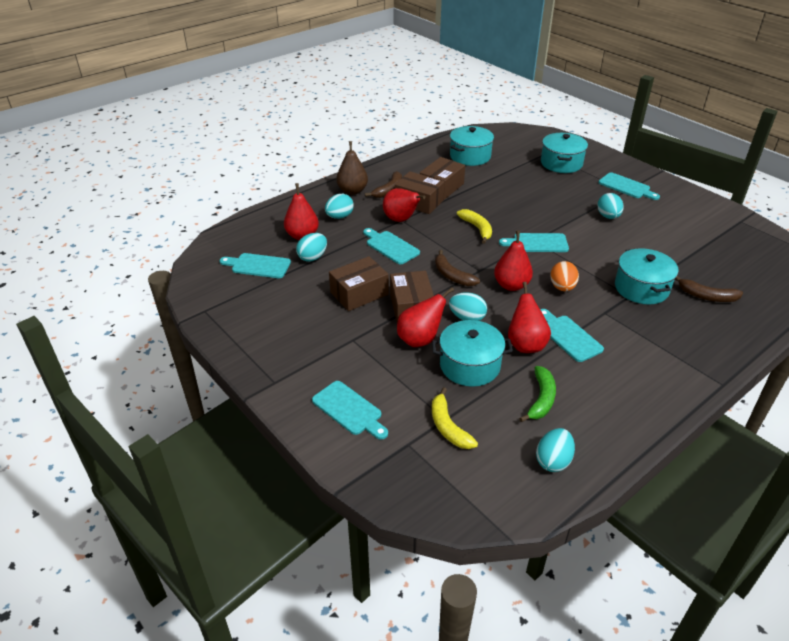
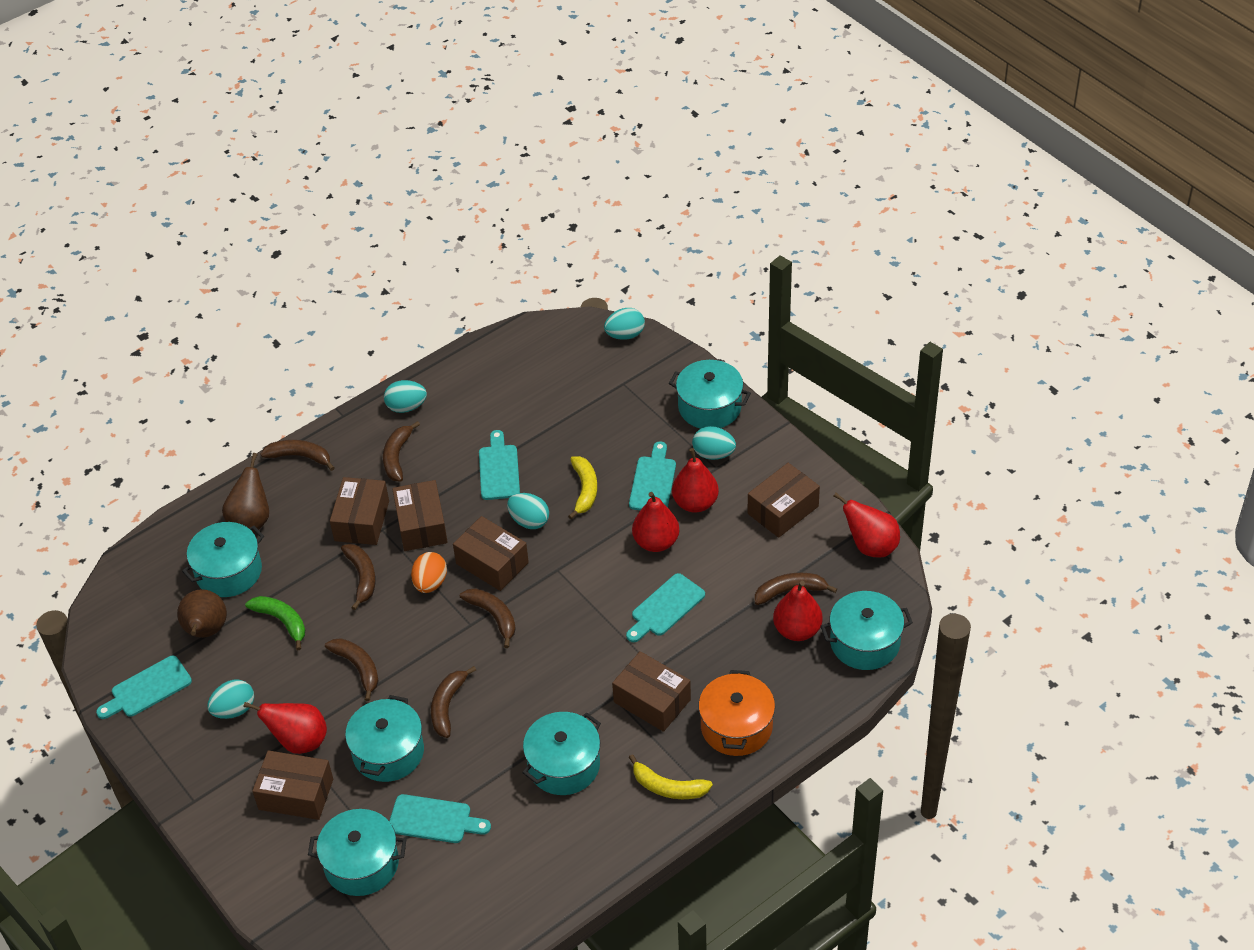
brown banana: 3 -> 7
brown box: 4 -> 6
brown pear: 1 -> 2
orange pot: 0 -> 1
turquoise cutting board: 6 -> 5
turquoise pot: 4 -> 6

